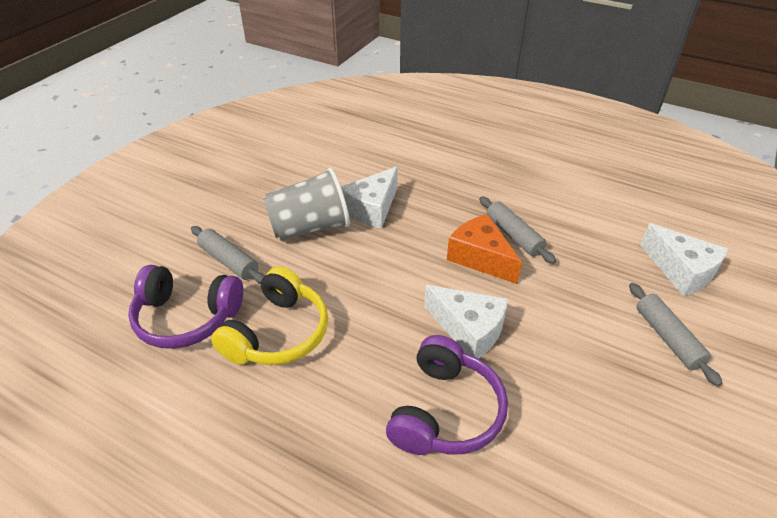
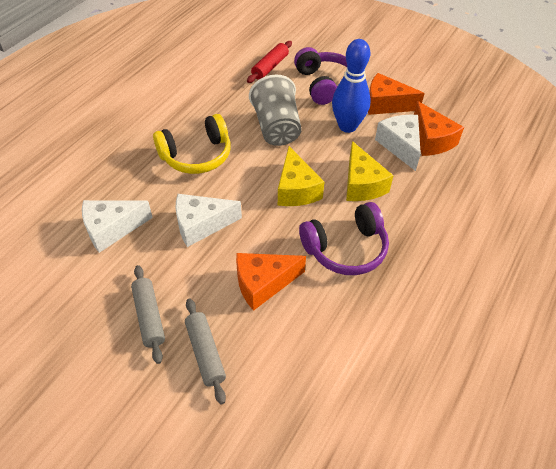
blue bowling pin: 0 -> 1
grey rolling pin: 3 -> 2
orange cheese: 1 -> 3
red rolling pin: 0 -> 1
yellow cheese: 0 -> 2

